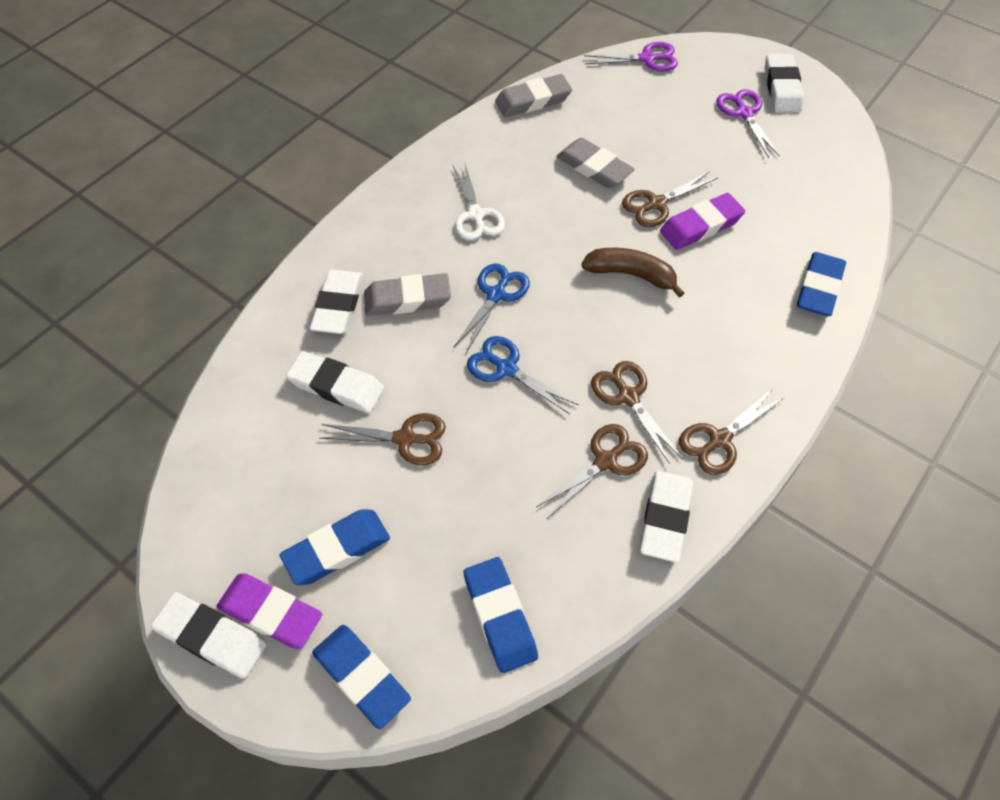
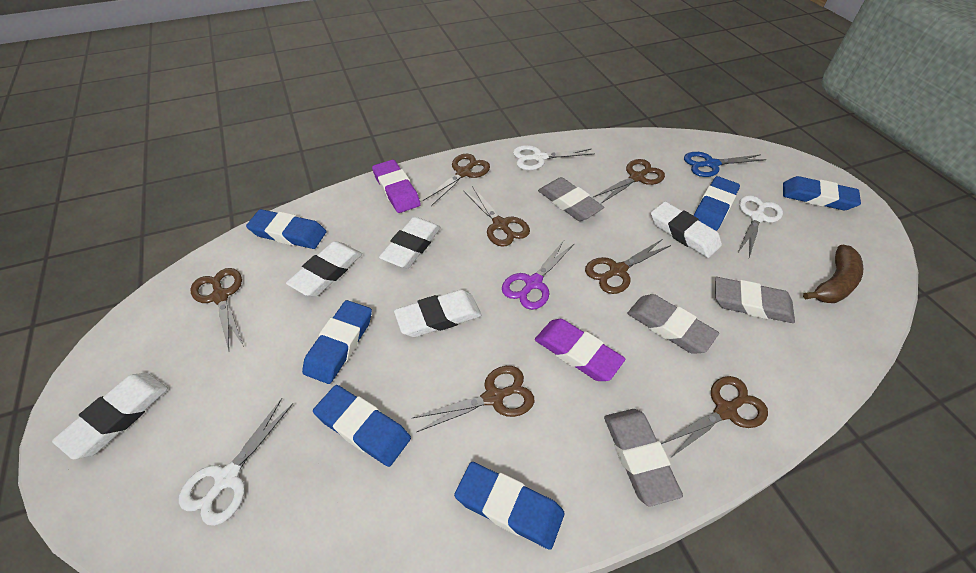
blue eraser: 4 -> 6
blue scissors: 2 -> 1
brown scissors: 5 -> 7
grey eraser: 3 -> 4
purple scissors: 2 -> 1
white scissors: 1 -> 3

